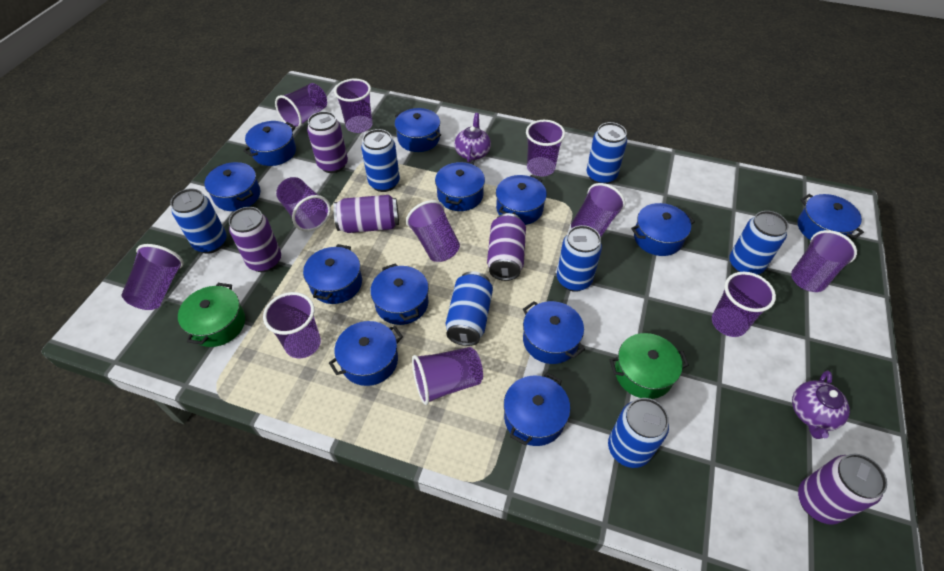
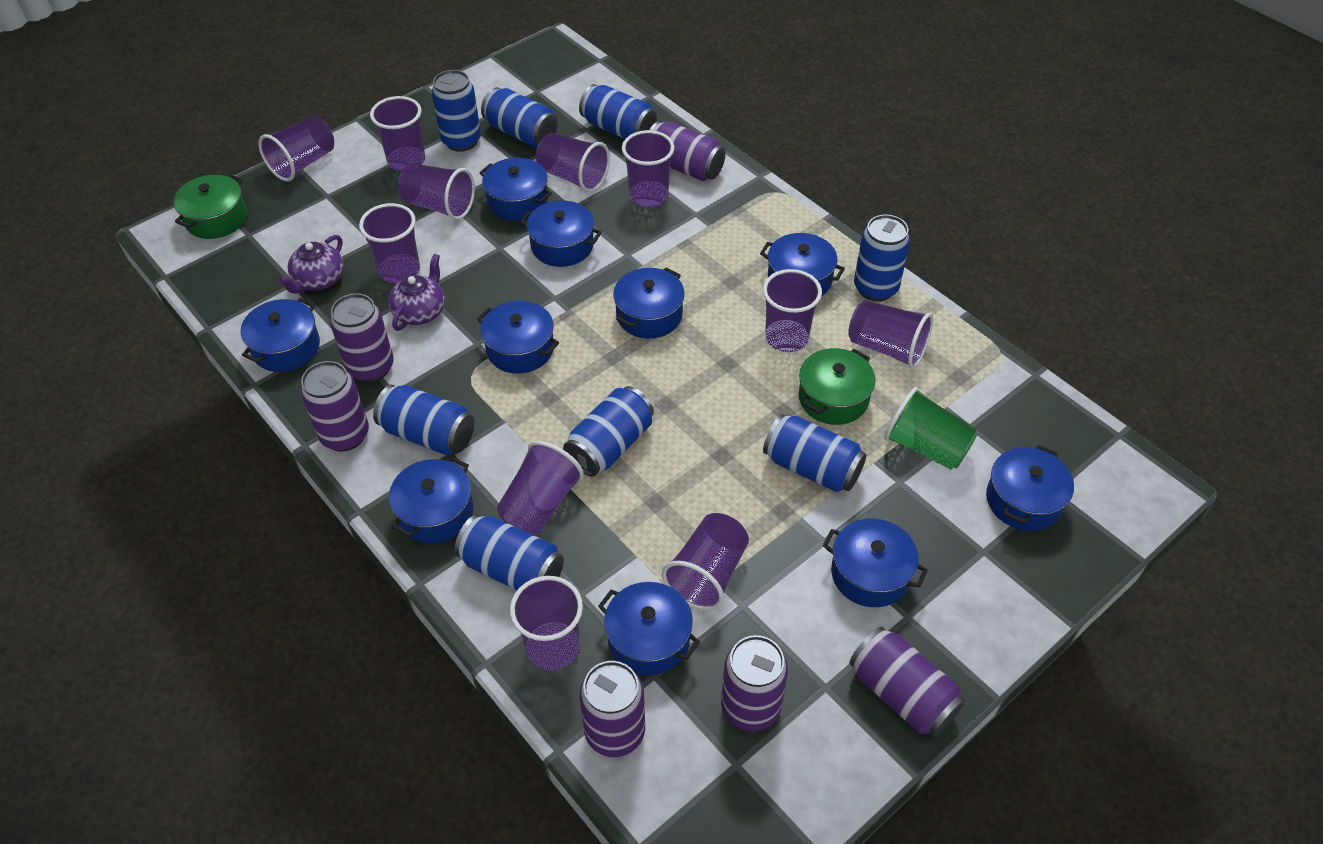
blue can: 7 -> 8
blue pot: 12 -> 10
green cup: 0 -> 1
purple can: 5 -> 6

